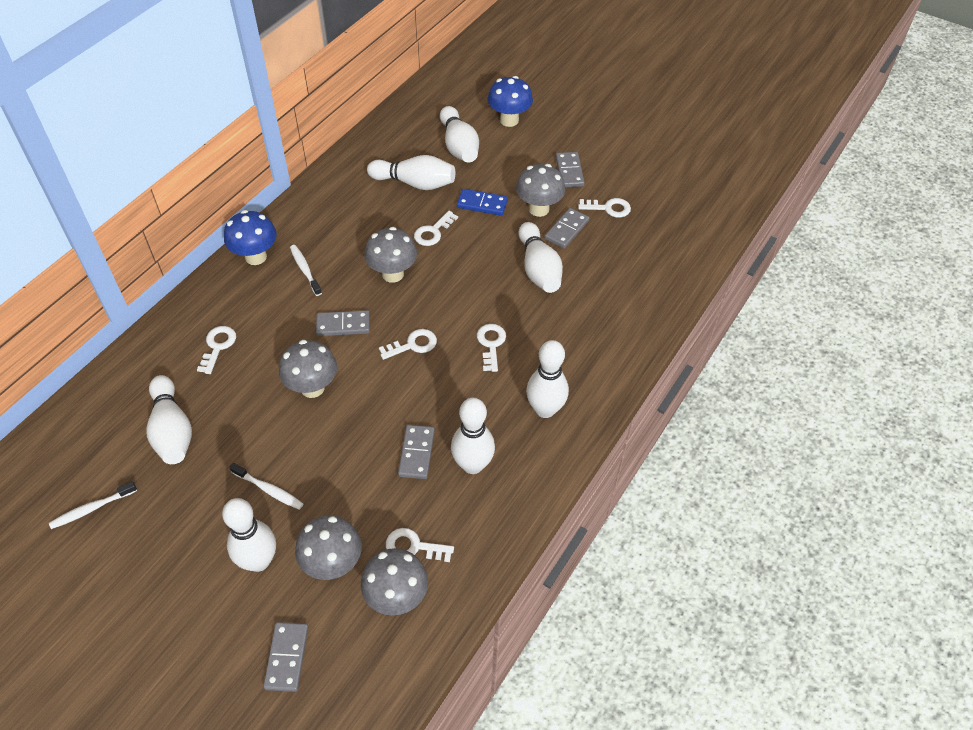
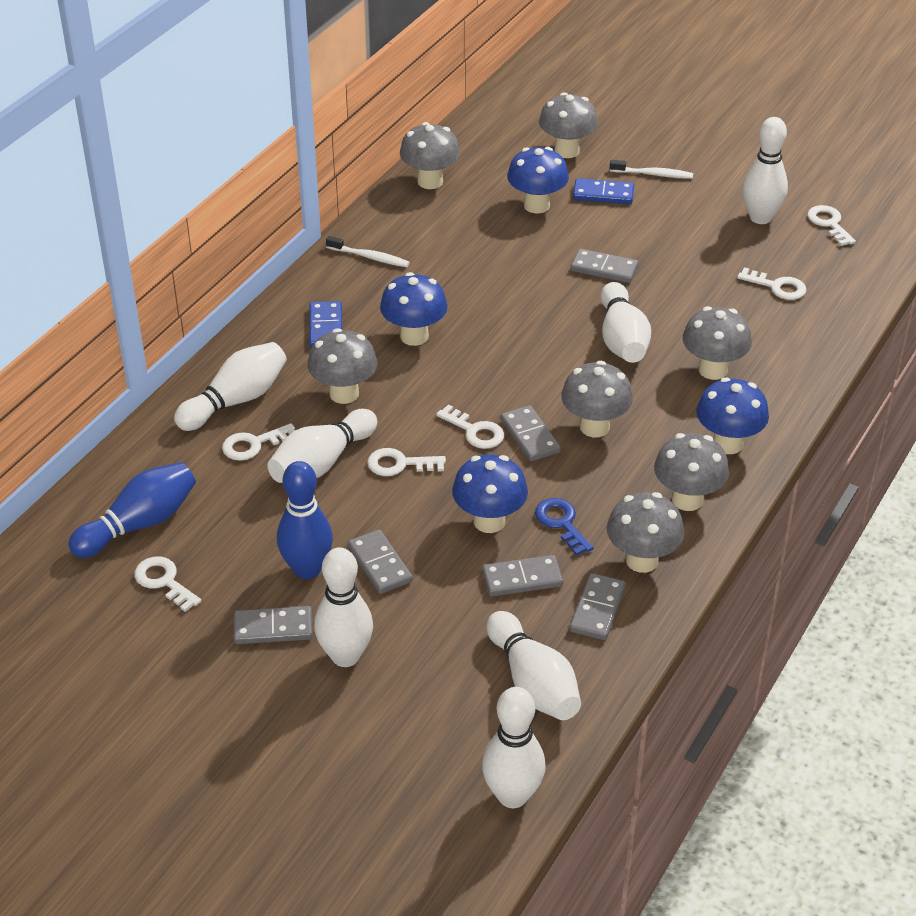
blue bowling pin: 0 -> 2
blue domino: 1 -> 2
blue key: 0 -> 1
blue mushroom: 2 -> 4
grey domino: 5 -> 6
grey mushroom: 5 -> 7
white toothbrush: 3 -> 2

